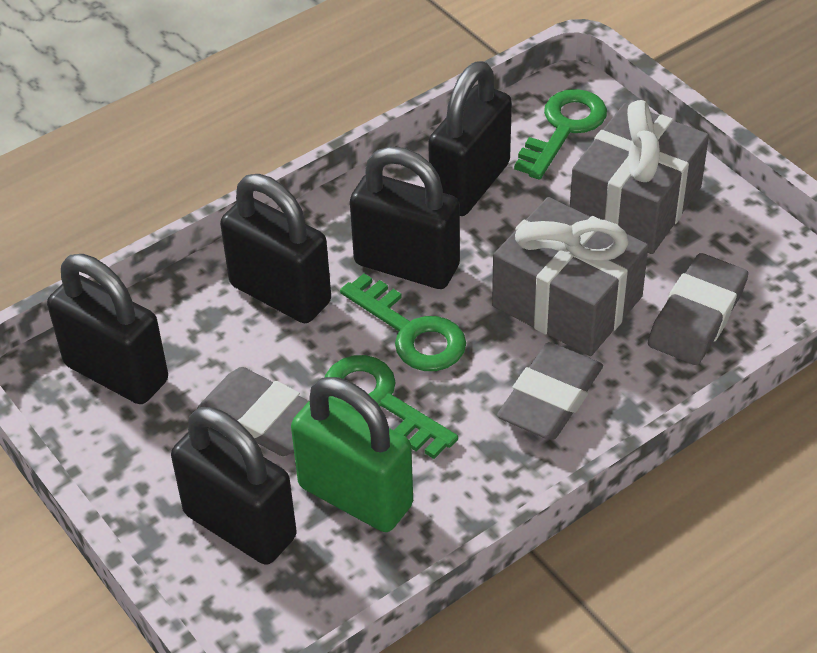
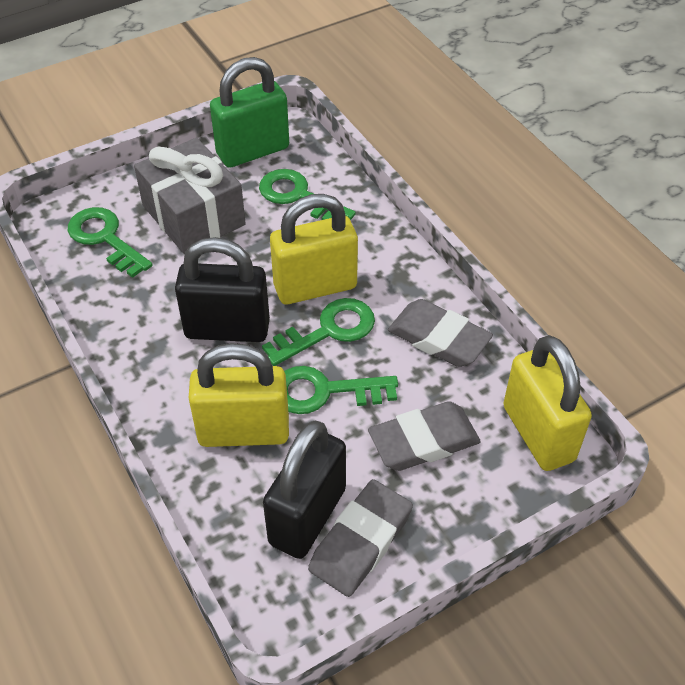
black padlock: 5 -> 2
green key: 3 -> 4
grey gift: 2 -> 1
yellow padlock: 0 -> 3

